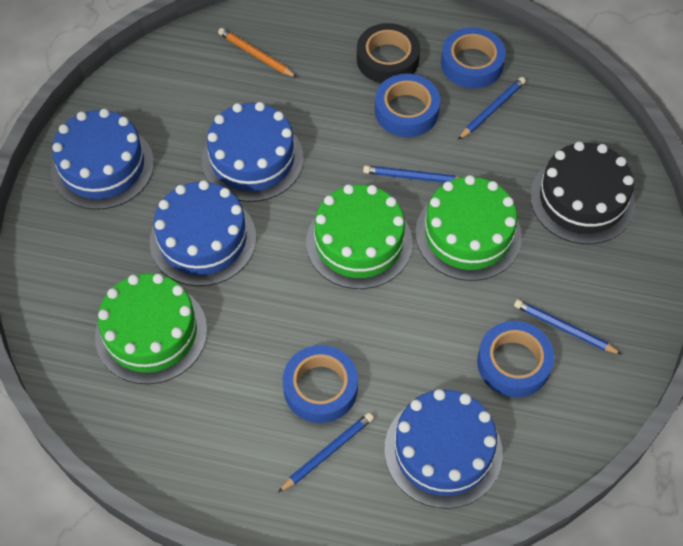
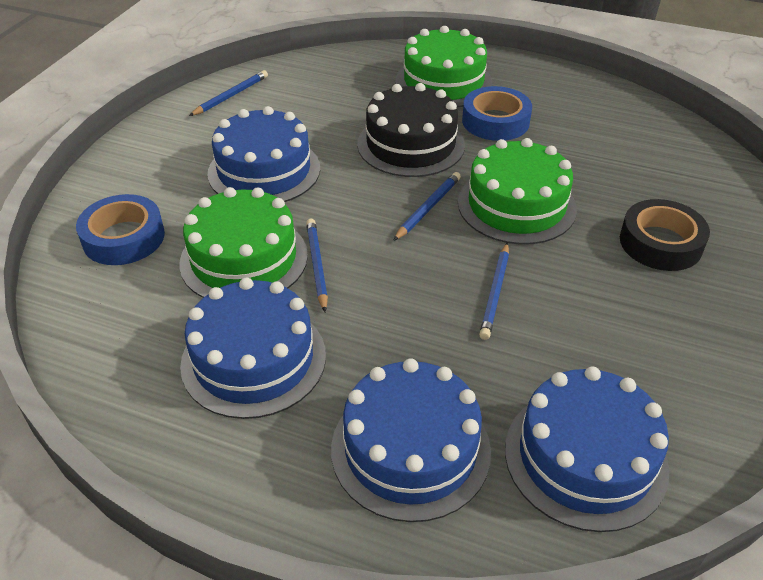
blue tape: 4 -> 2
orange pencil: 1 -> 0

